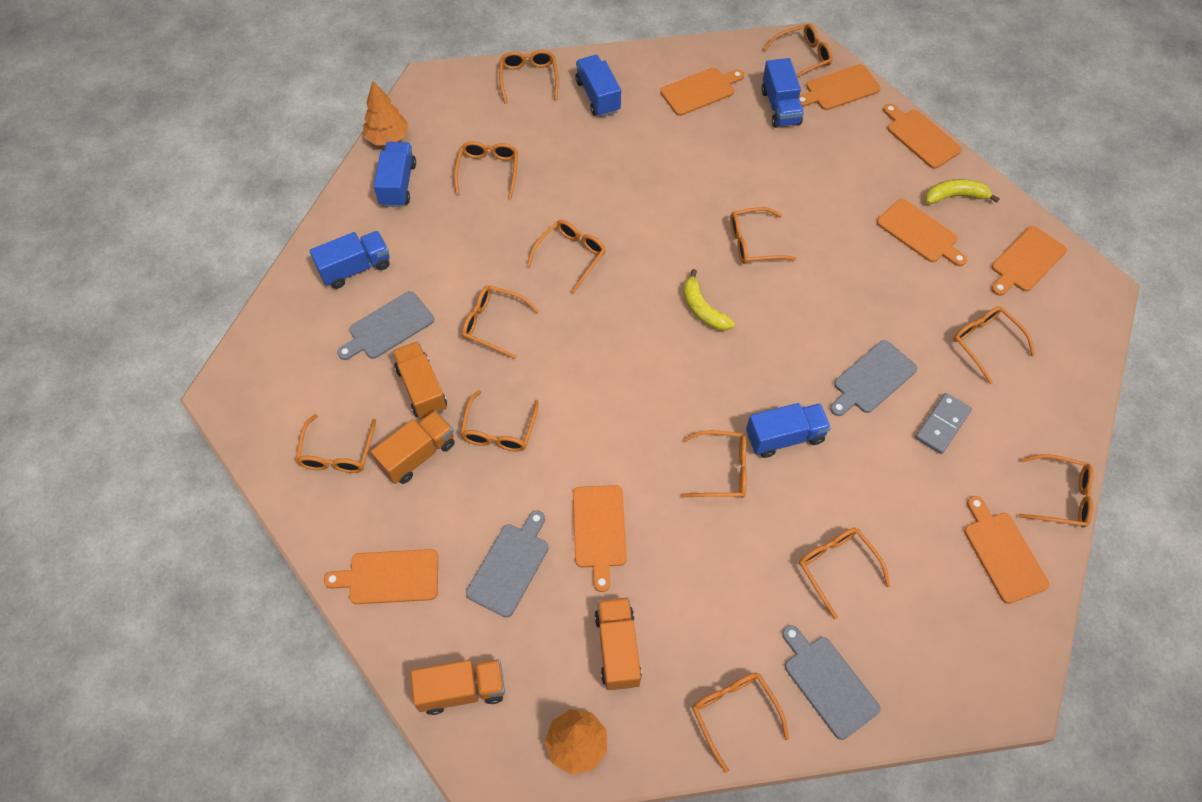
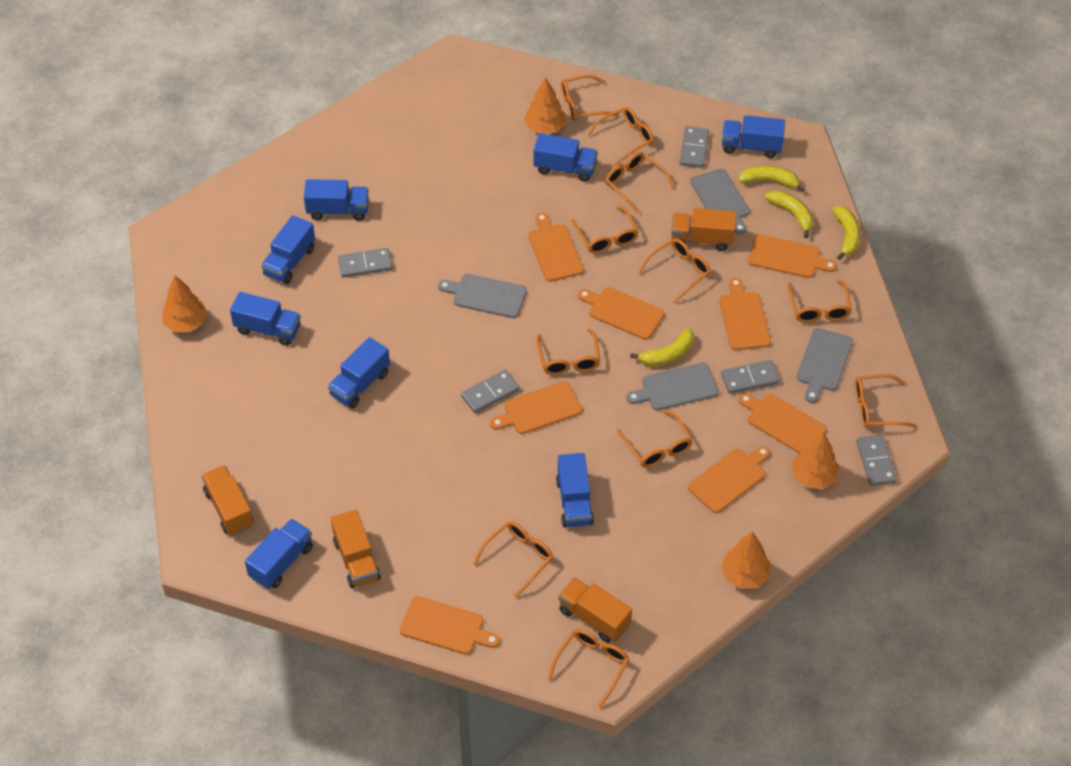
blue truck: 5 -> 8
grey domino: 1 -> 5
orange glasses: 13 -> 11
orange tree: 2 -> 4
yellow banana: 2 -> 4

